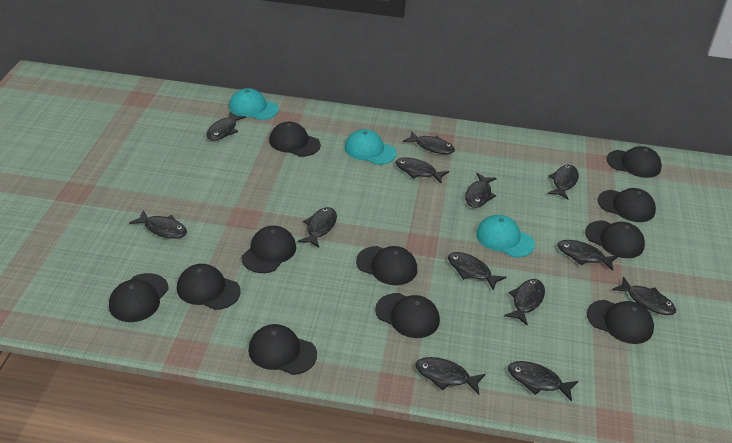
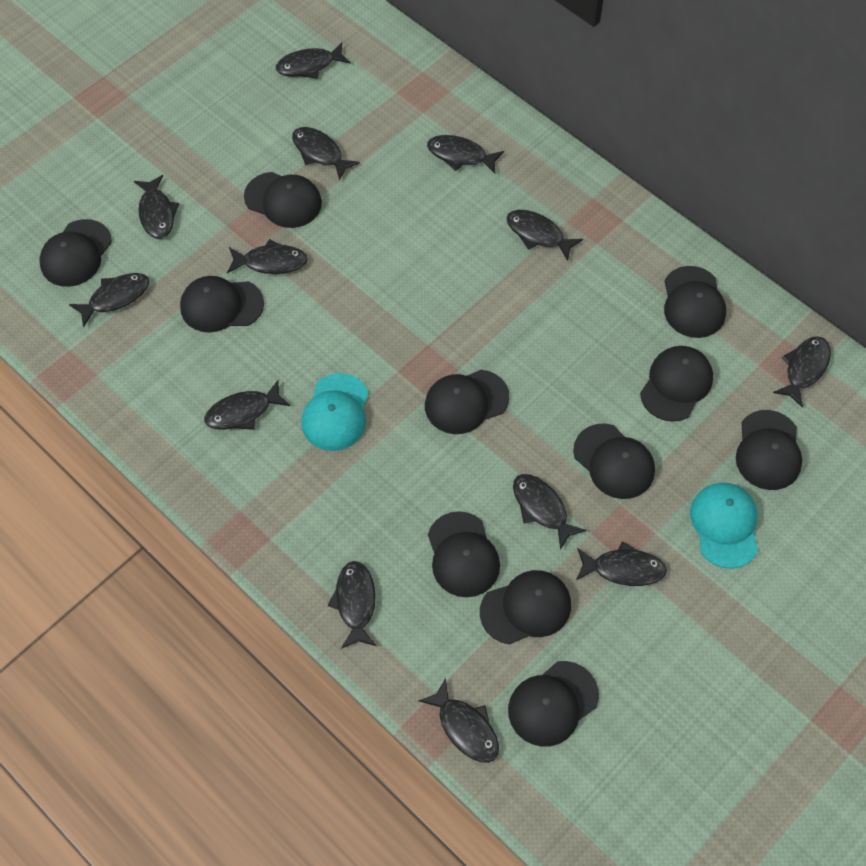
turquoise cap: 3 -> 2

